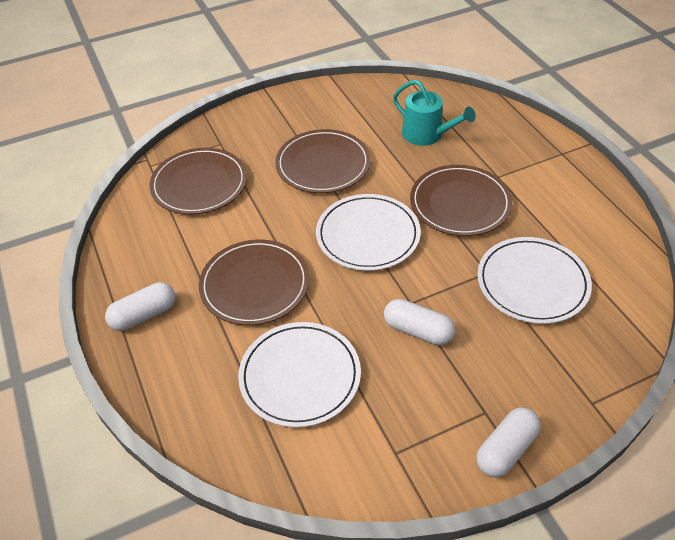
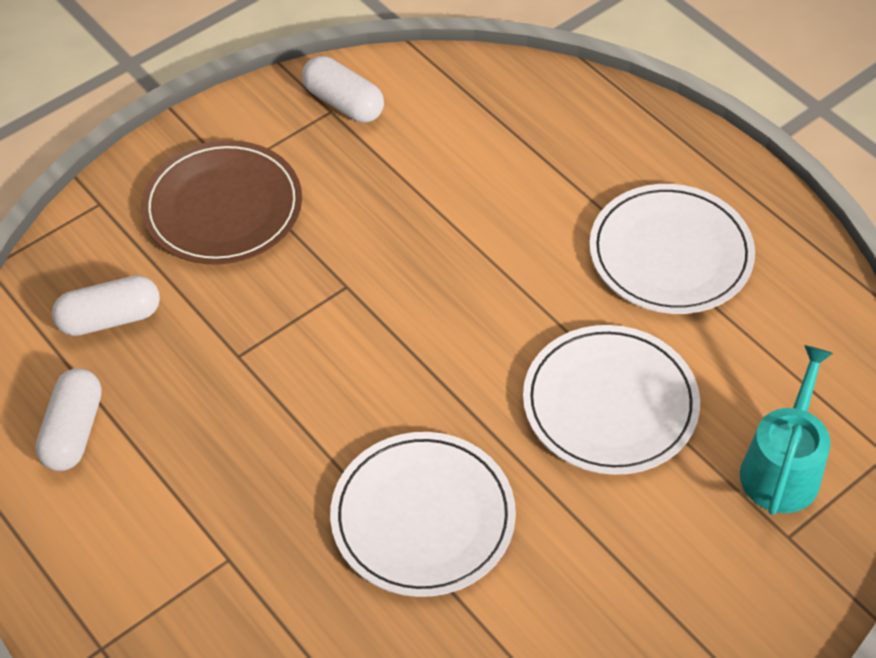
brown plate: 4 -> 1

